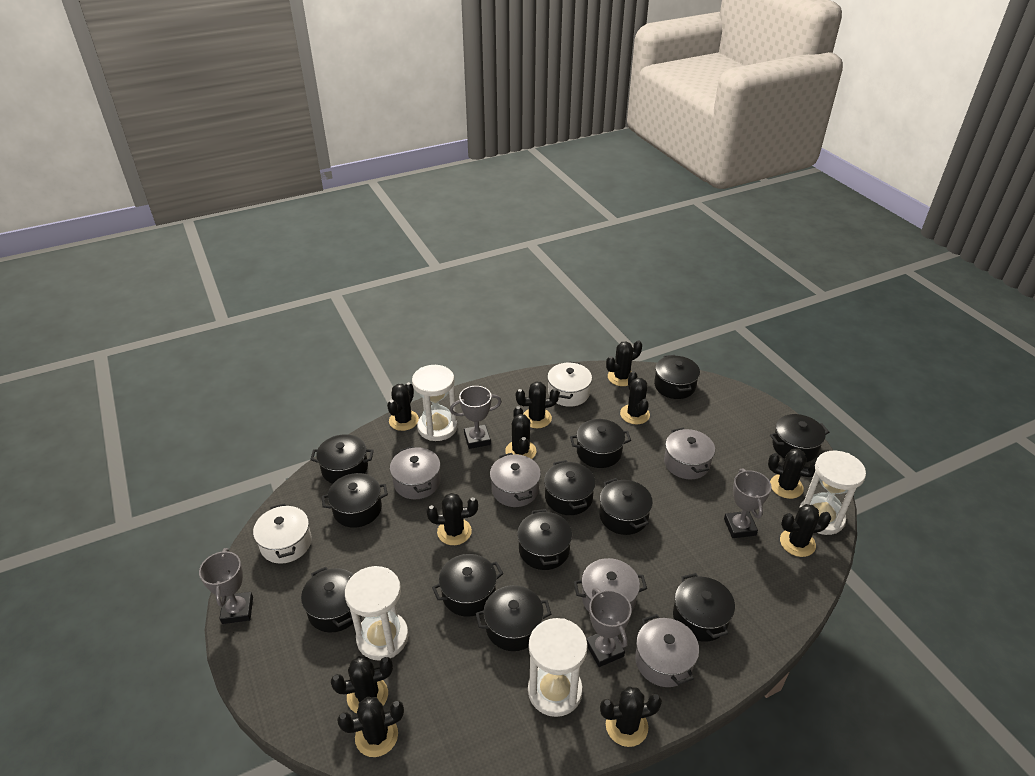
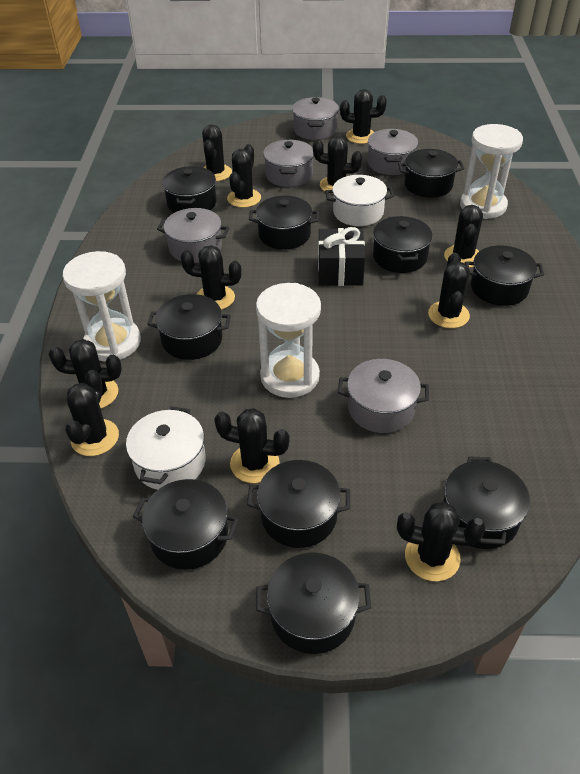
black gift: 0 -> 1
black pot: 12 -> 10
grey trophy: 4 -> 0
white hourglass: 4 -> 3

